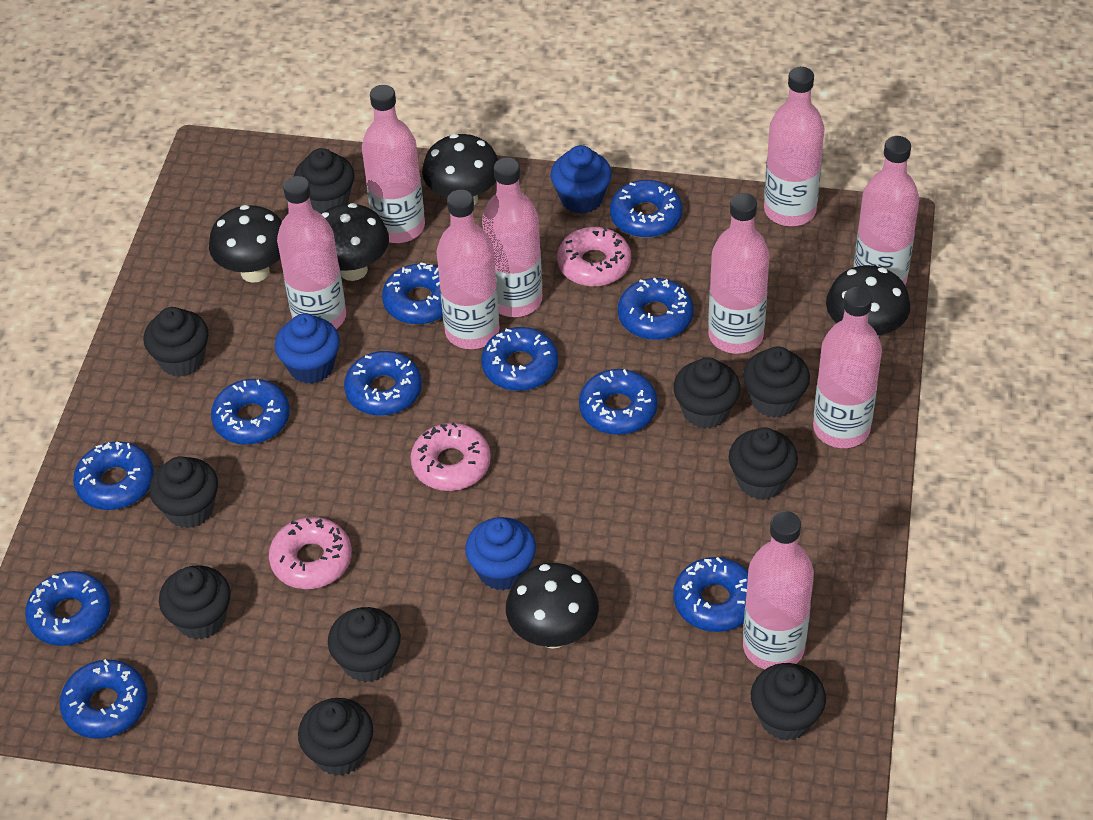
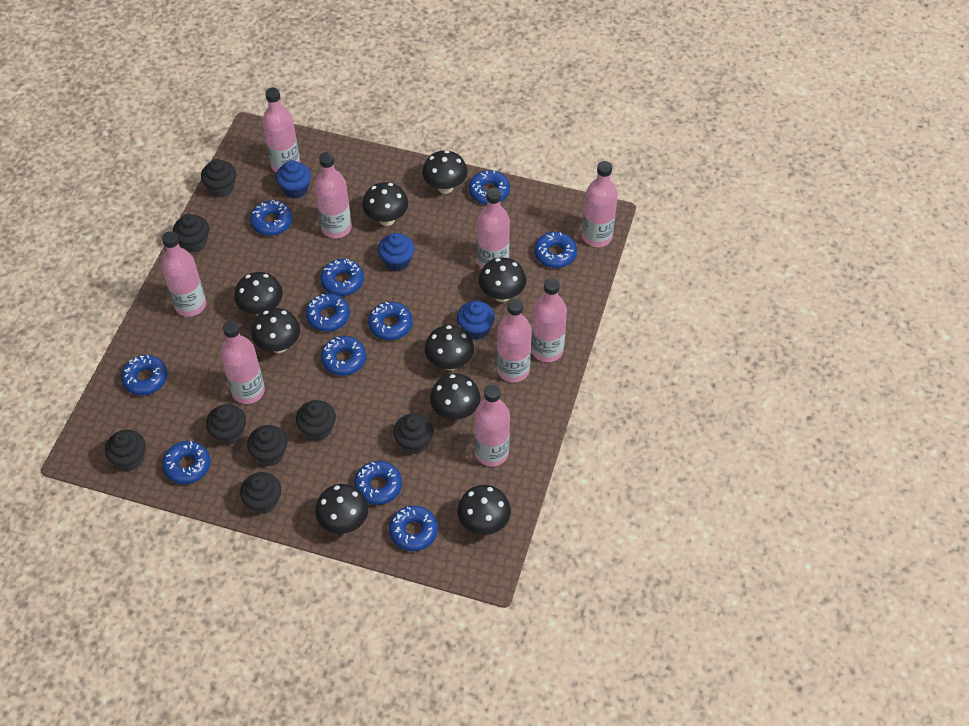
black cupcake: 10 -> 8
black mushroom: 5 -> 9
pink donut: 3 -> 0

